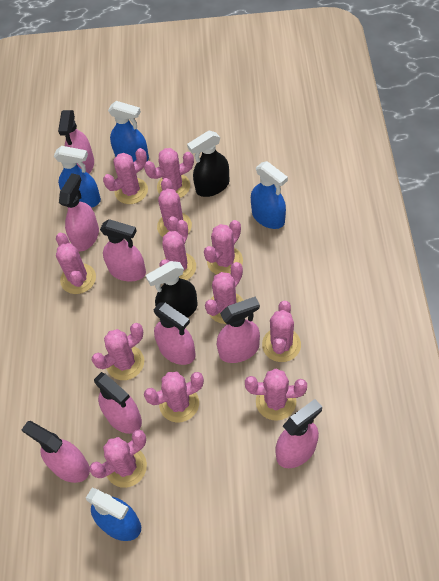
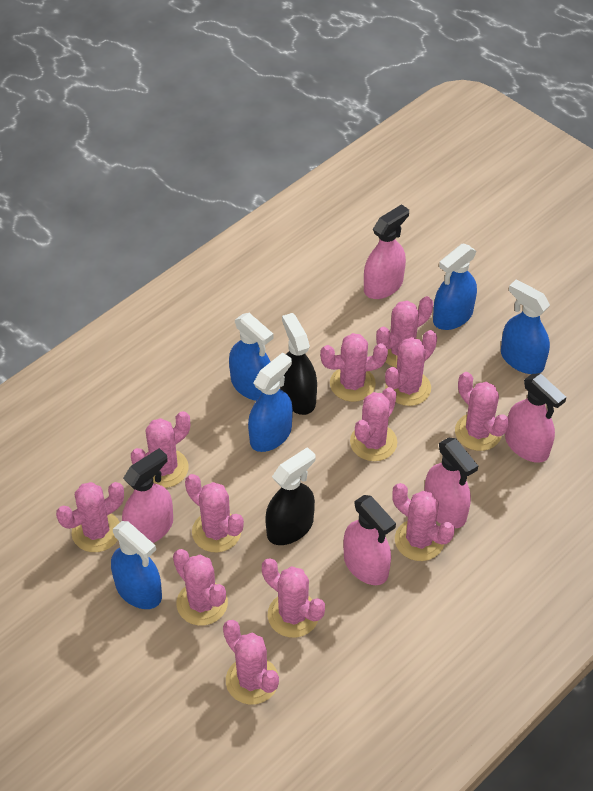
blue spray bottle: 4 -> 5
pink spray bottle: 8 -> 5

